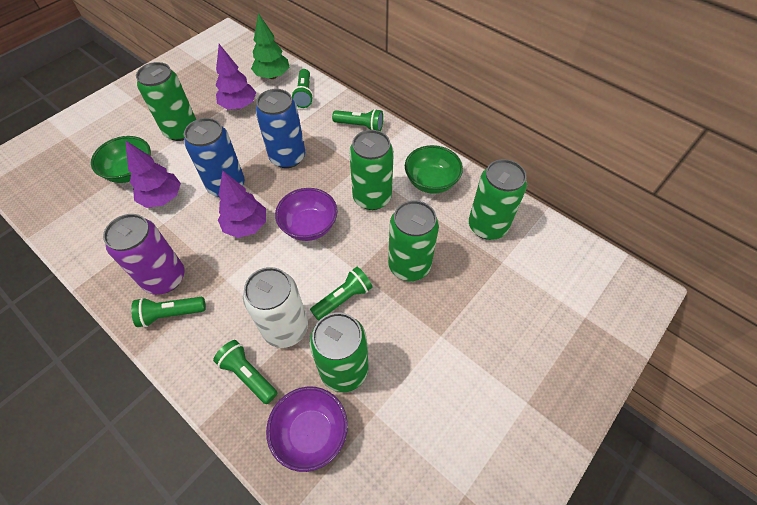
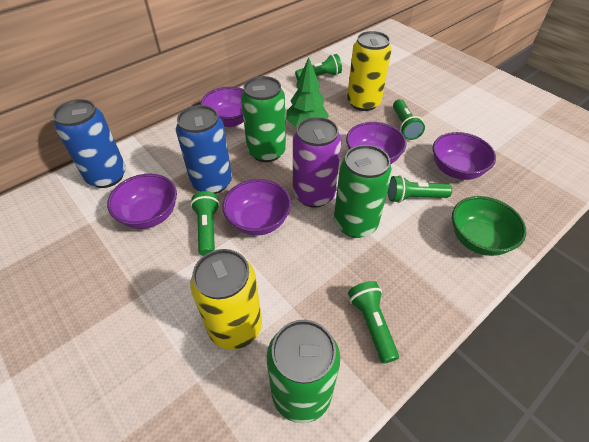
green bowl: 2 -> 1
green can: 5 -> 3
purple bowl: 2 -> 5
purple tree: 3 -> 0
white can: 1 -> 0
yellow can: 0 -> 2

